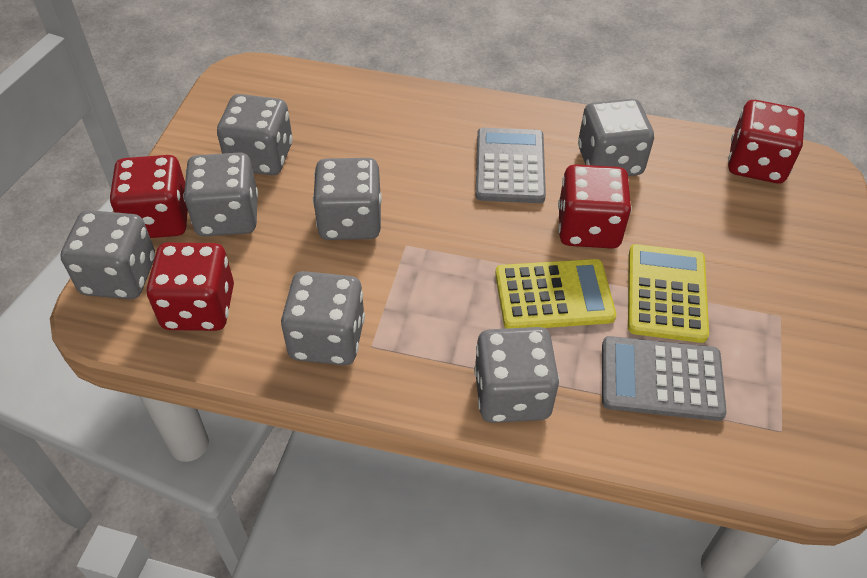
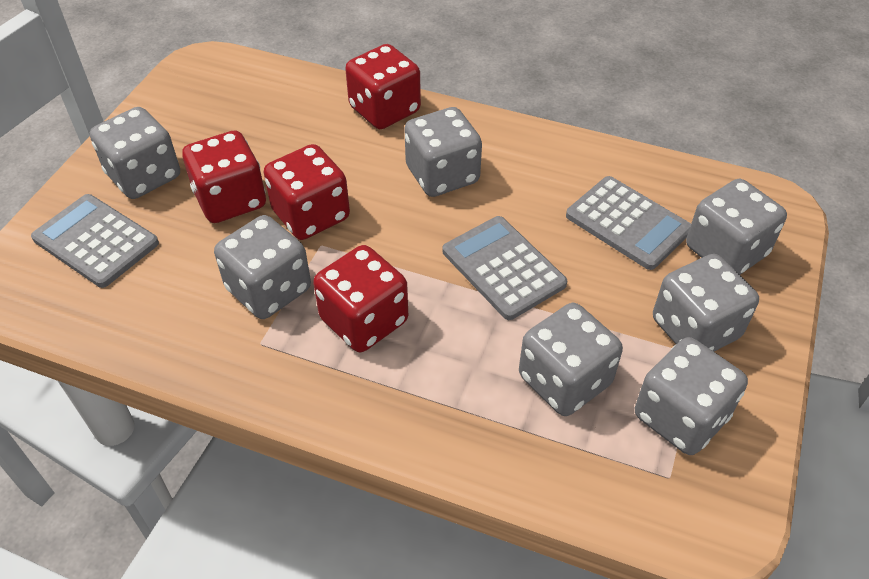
grey calculator: 2 -> 3
yellow calculator: 2 -> 0

